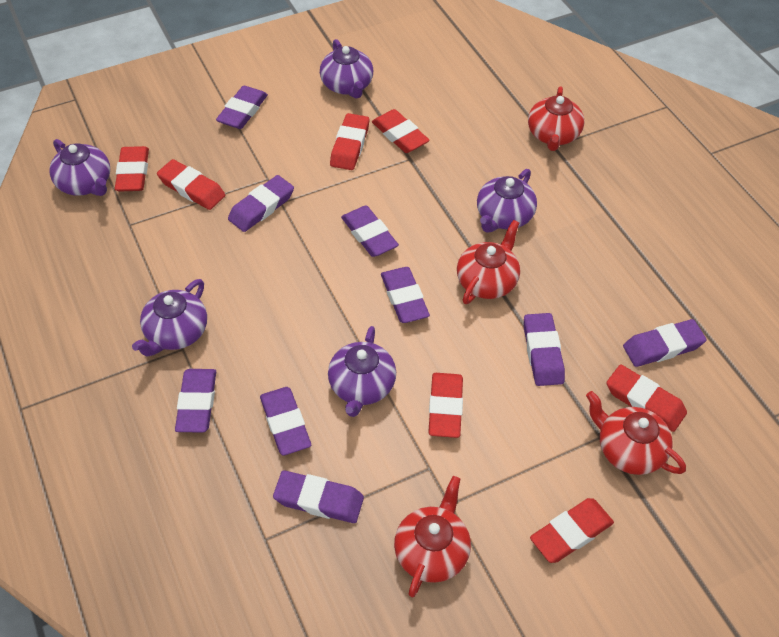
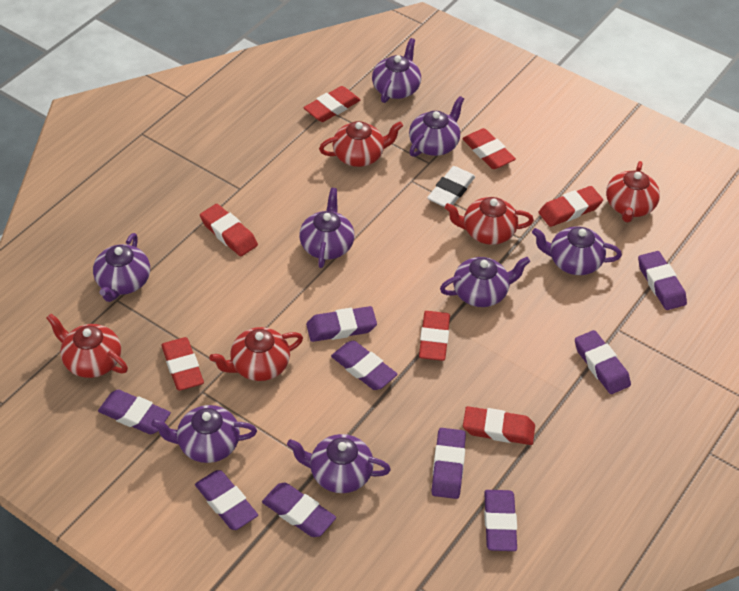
purple teapot: 5 -> 8
red teapot: 4 -> 5
white eraser: 0 -> 1

